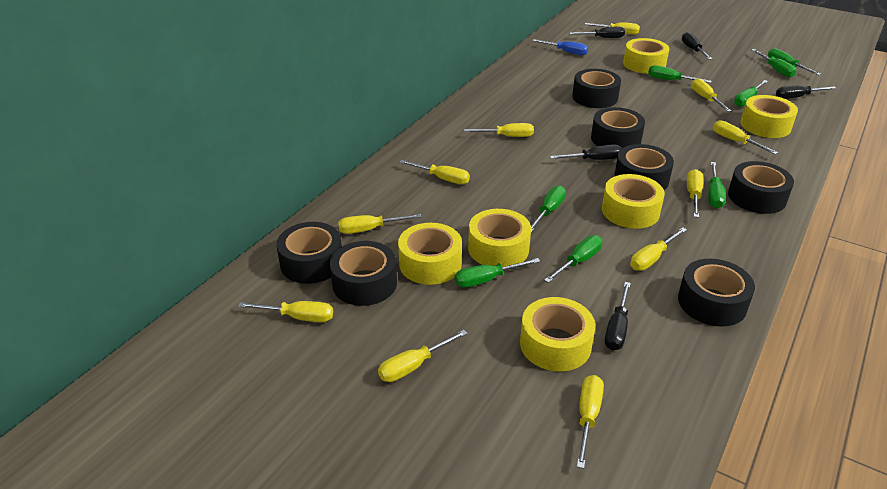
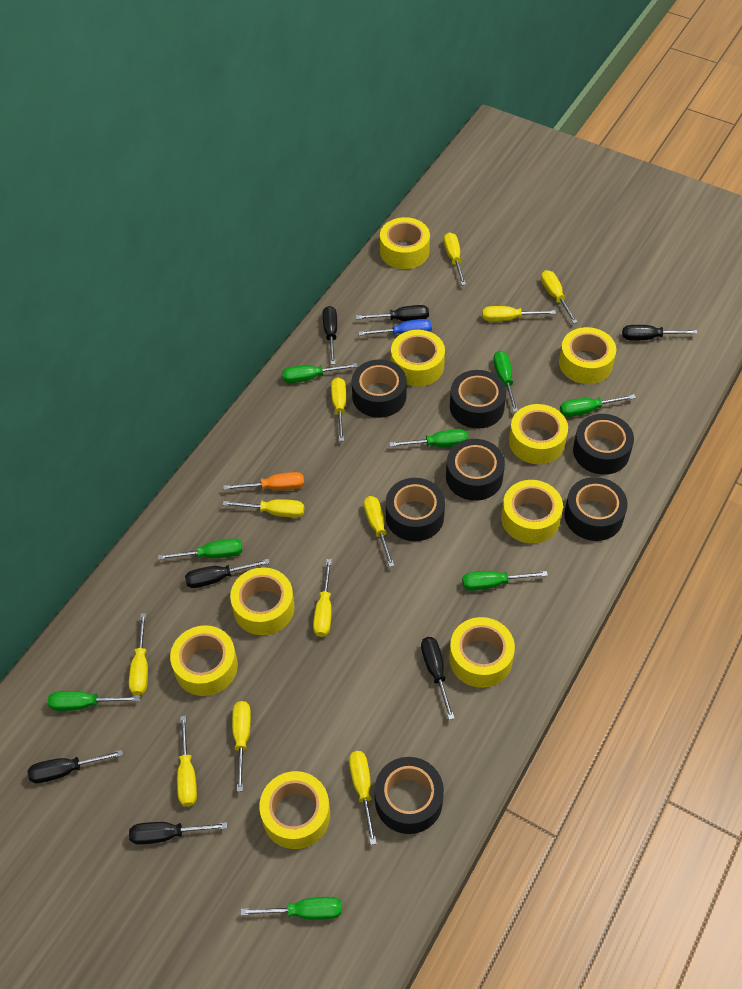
black screwdriver: 5 -> 7
orange screwdriver: 0 -> 1
yellow tape: 6 -> 9

